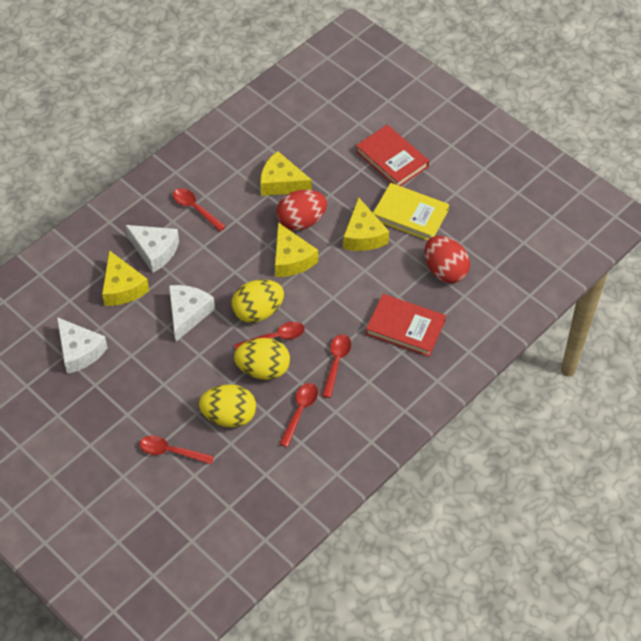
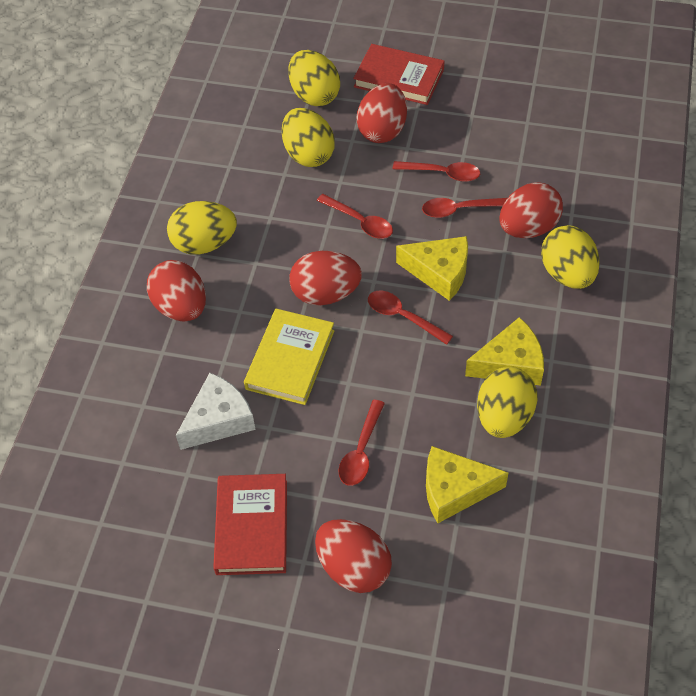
red egg: 2 -> 5
white cheese: 3 -> 1
yellow cheese: 4 -> 3
yellow egg: 3 -> 5

